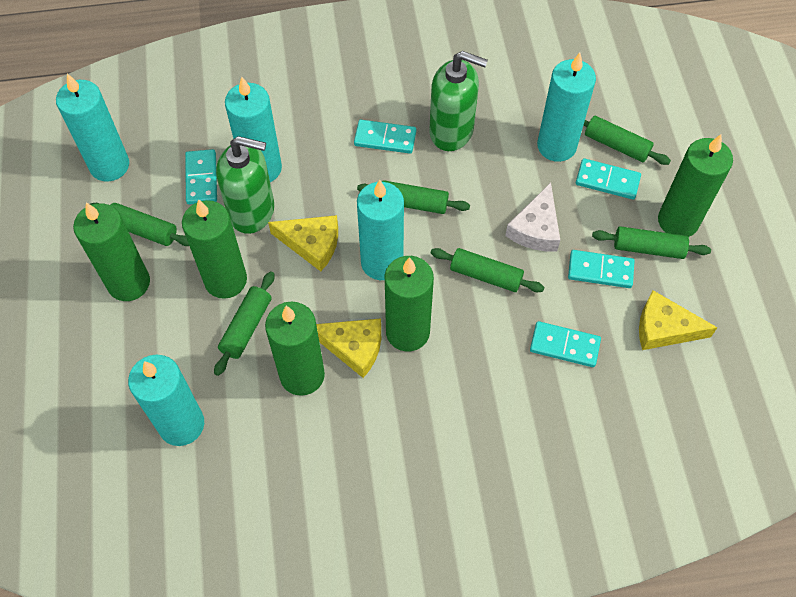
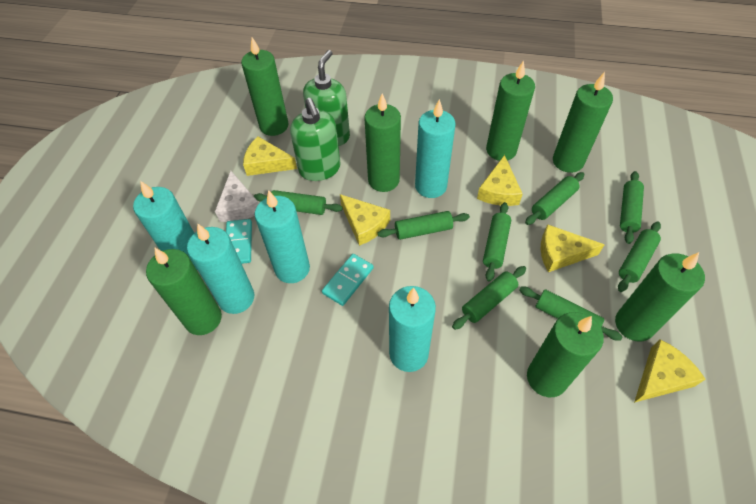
green candle: 5 -> 7
green rolling pin: 6 -> 8
turquoise domino: 5 -> 2
yellow cheese: 3 -> 5

